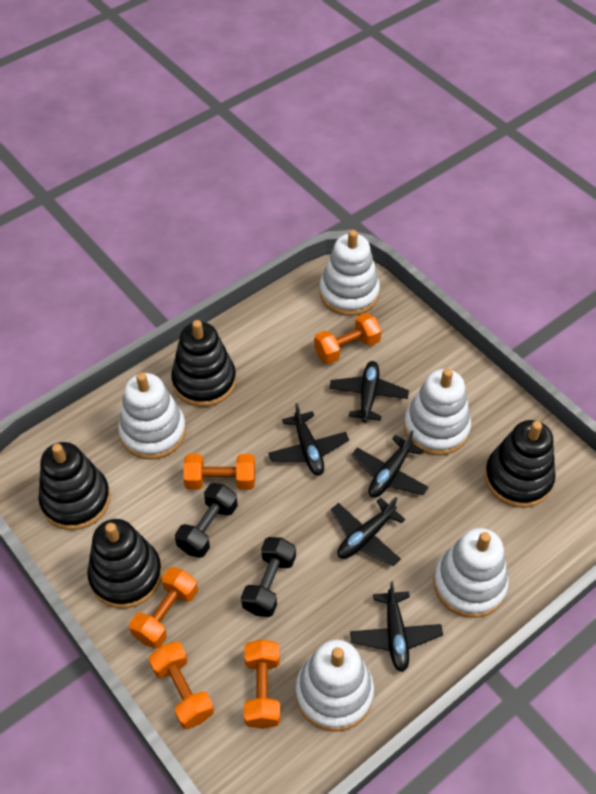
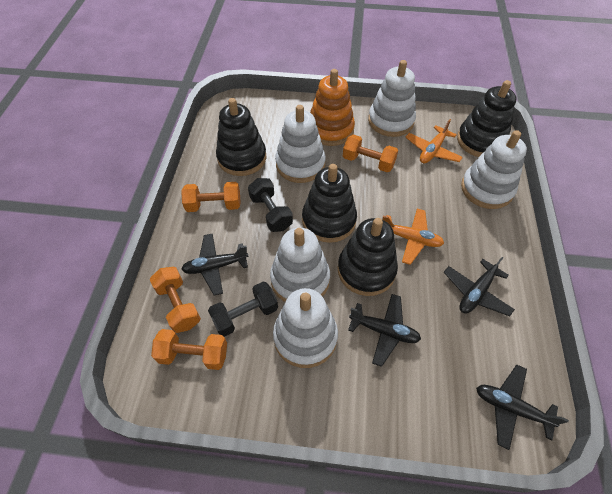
black plane: 5 -> 4
orange dumbbell: 5 -> 4
orange plane: 0 -> 2
orange stacking toy: 0 -> 1

